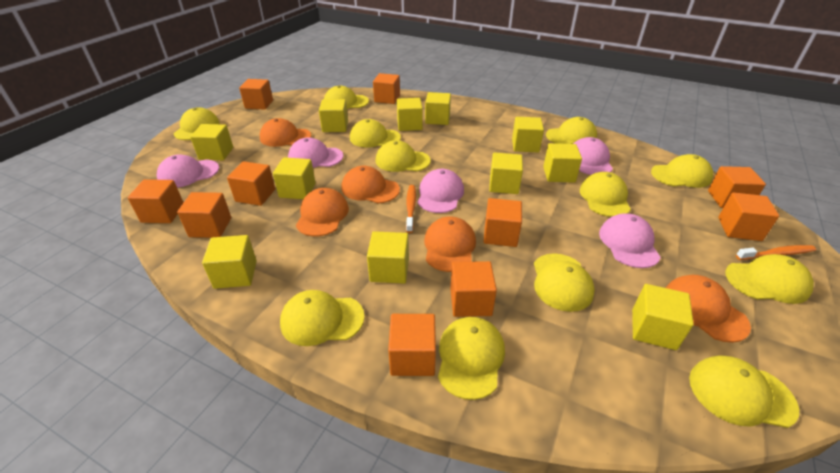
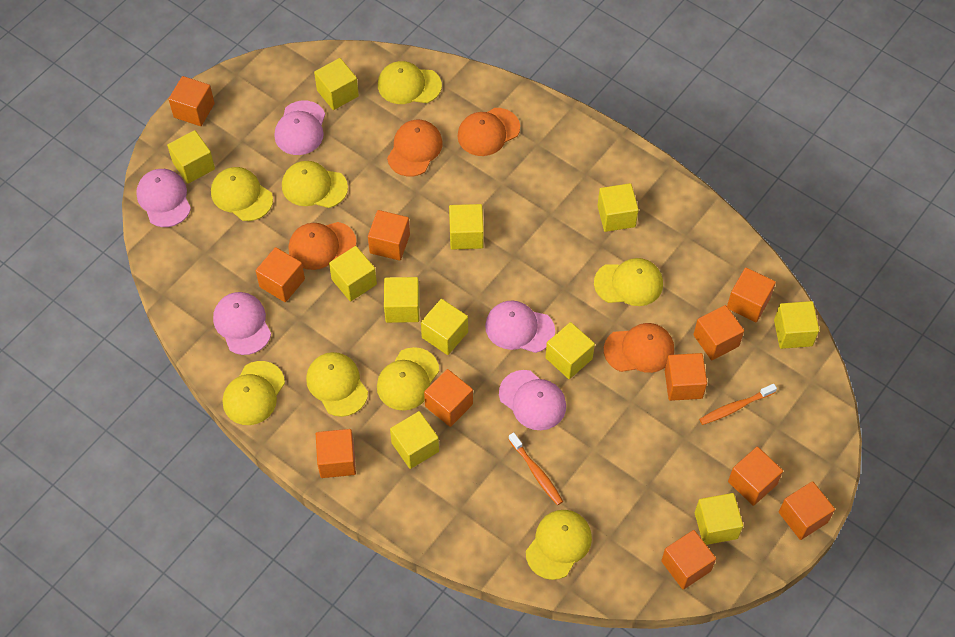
orange cap: 5 -> 4
orange cube: 10 -> 11
yellow cap: 12 -> 8

